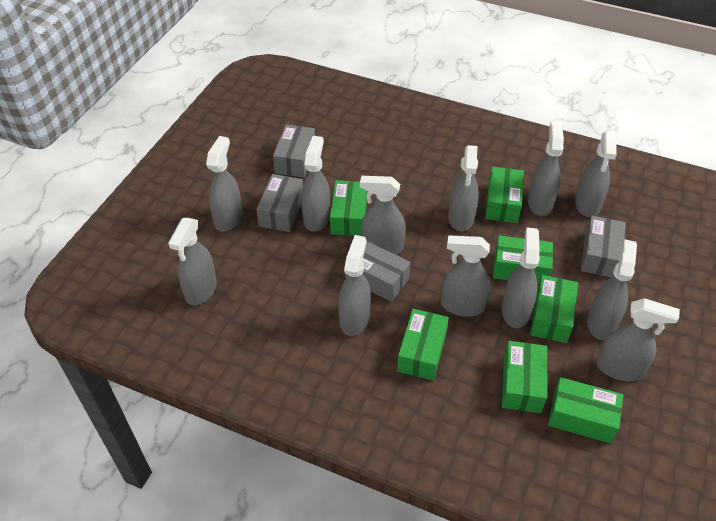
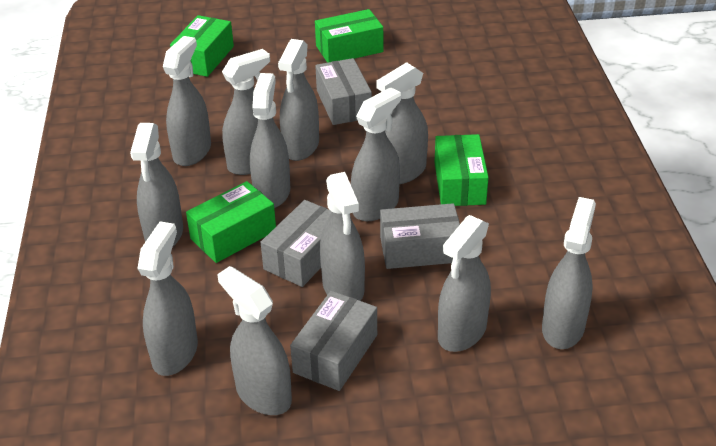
green box: 7 -> 4

